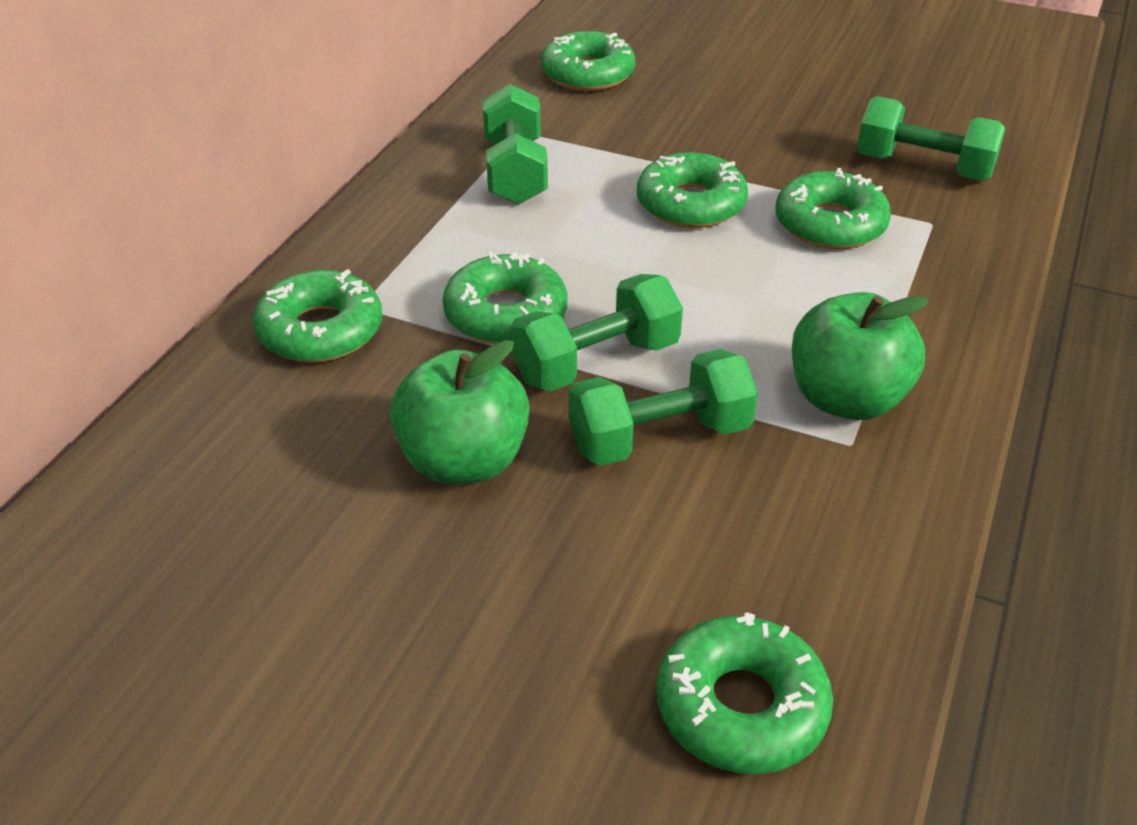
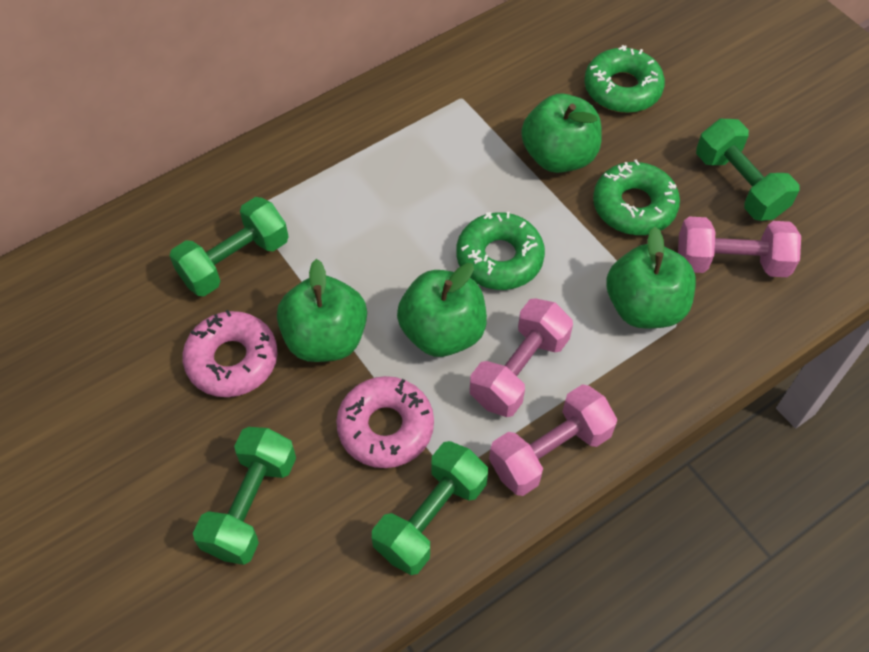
green apple: 2 -> 4
green donut: 6 -> 3
pink donut: 0 -> 2
pink dumbbell: 0 -> 3

